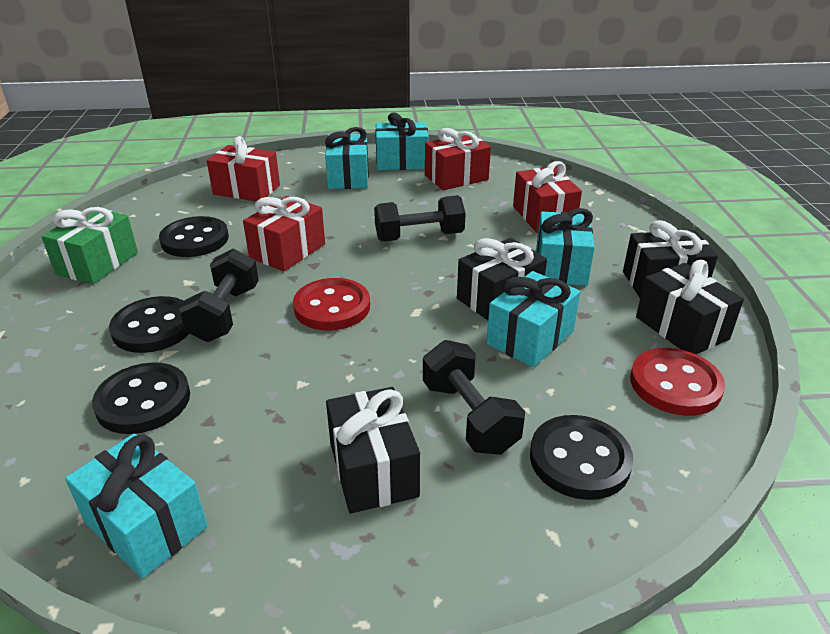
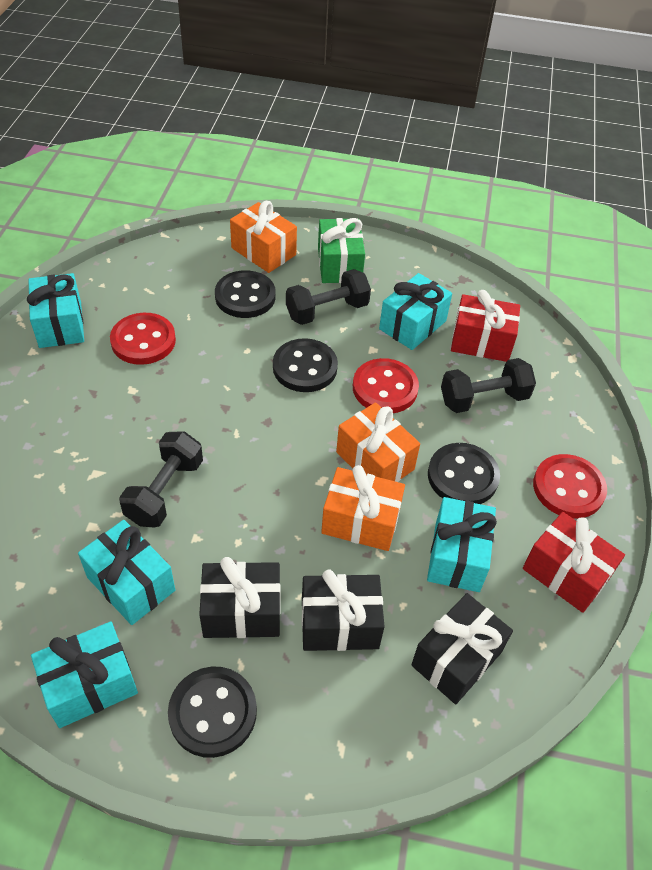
black gift: 4 -> 3
orange gift: 0 -> 3
red button: 2 -> 3
red gift: 4 -> 2

